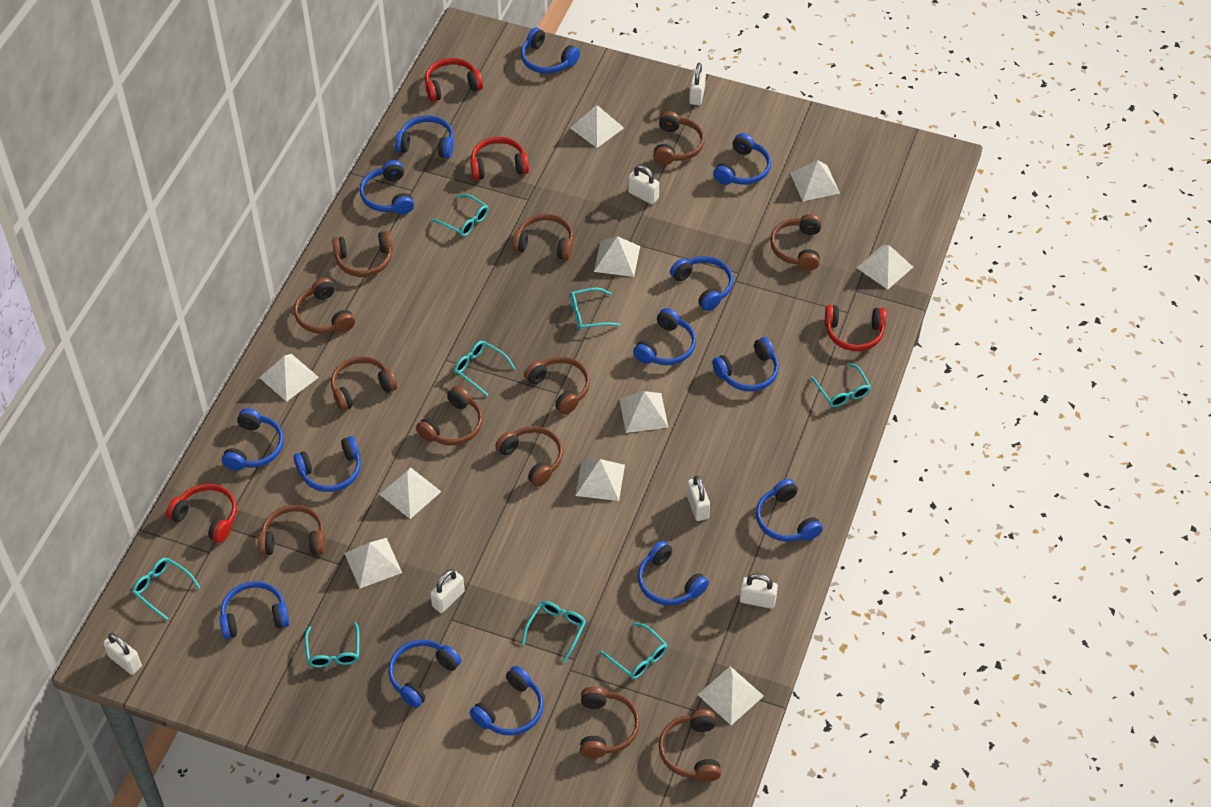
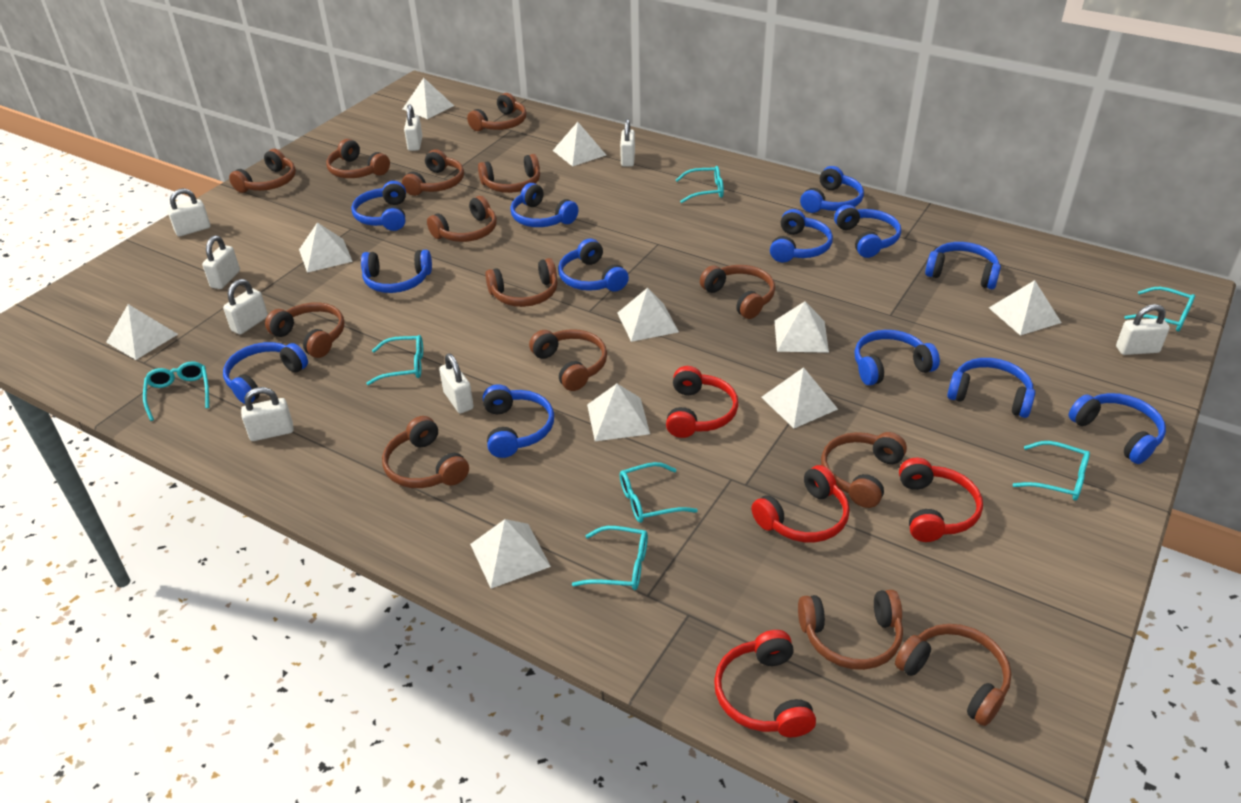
blue headphones: 14 -> 13
brown headphones: 12 -> 14
turquoise glasses: 8 -> 7
white padlock: 6 -> 8

